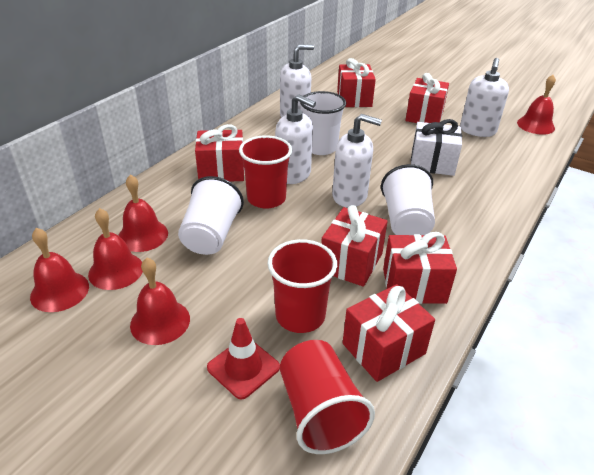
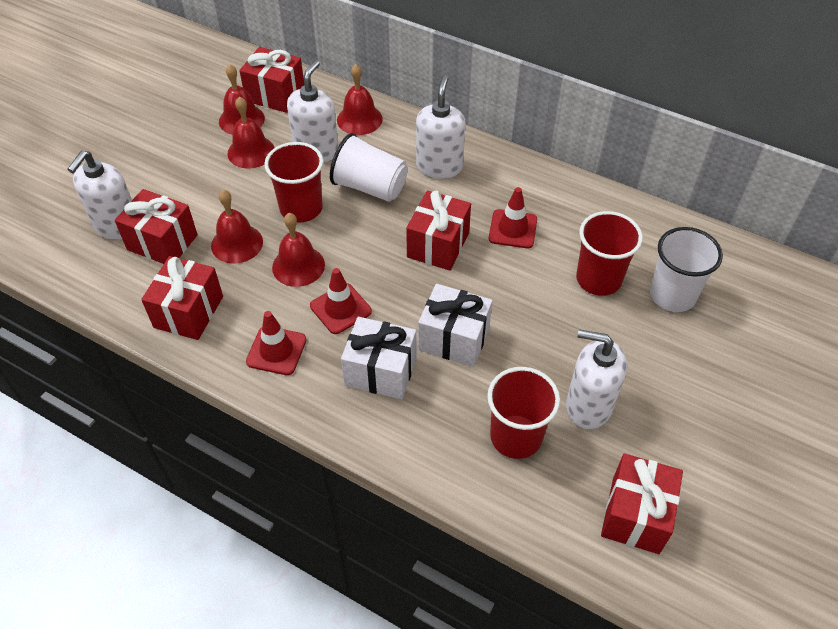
red gift: 6 -> 5
red traffic cone: 1 -> 3
white cup: 3 -> 2
white gift: 1 -> 2

